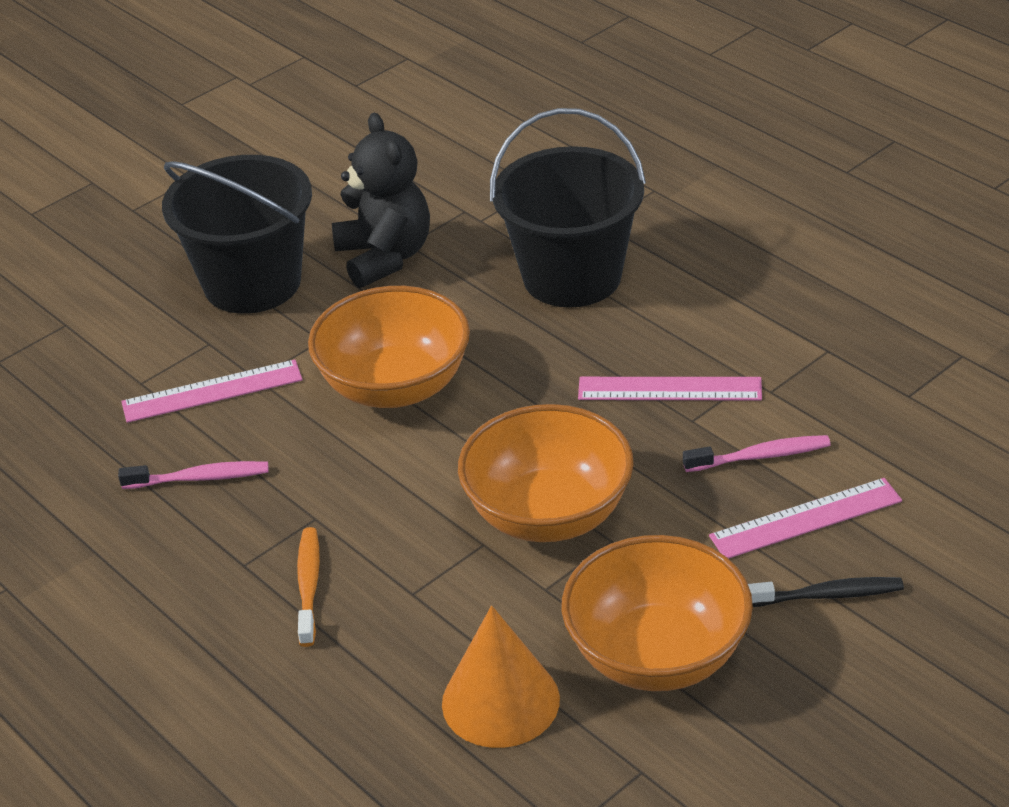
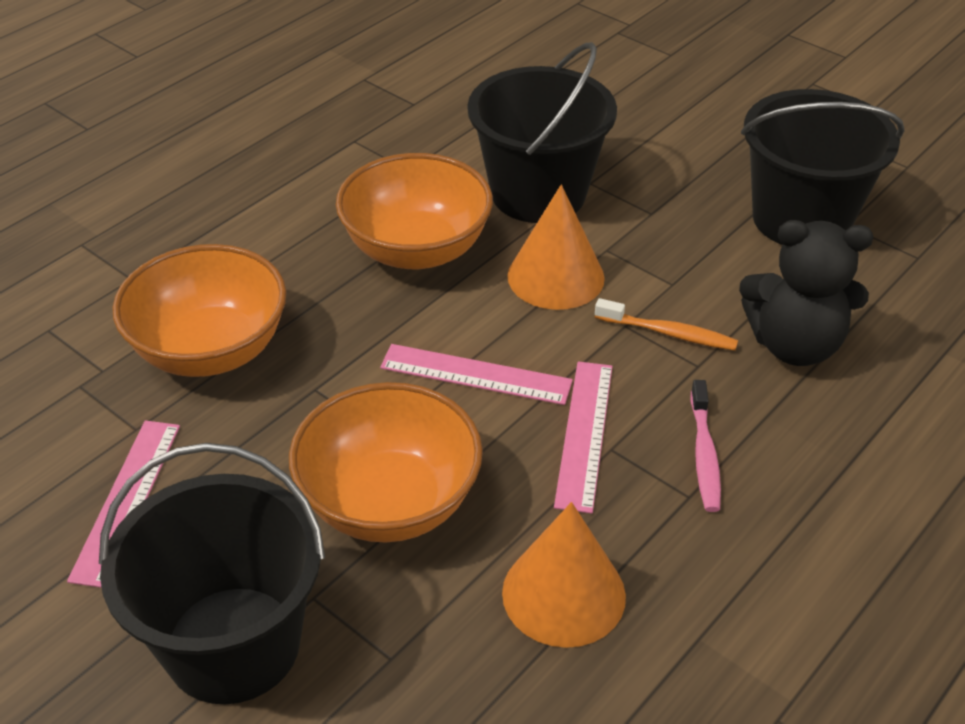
black bucket: 2 -> 3
black toothbrush: 1 -> 0
orange cone: 1 -> 2
pink toothbrush: 2 -> 1

